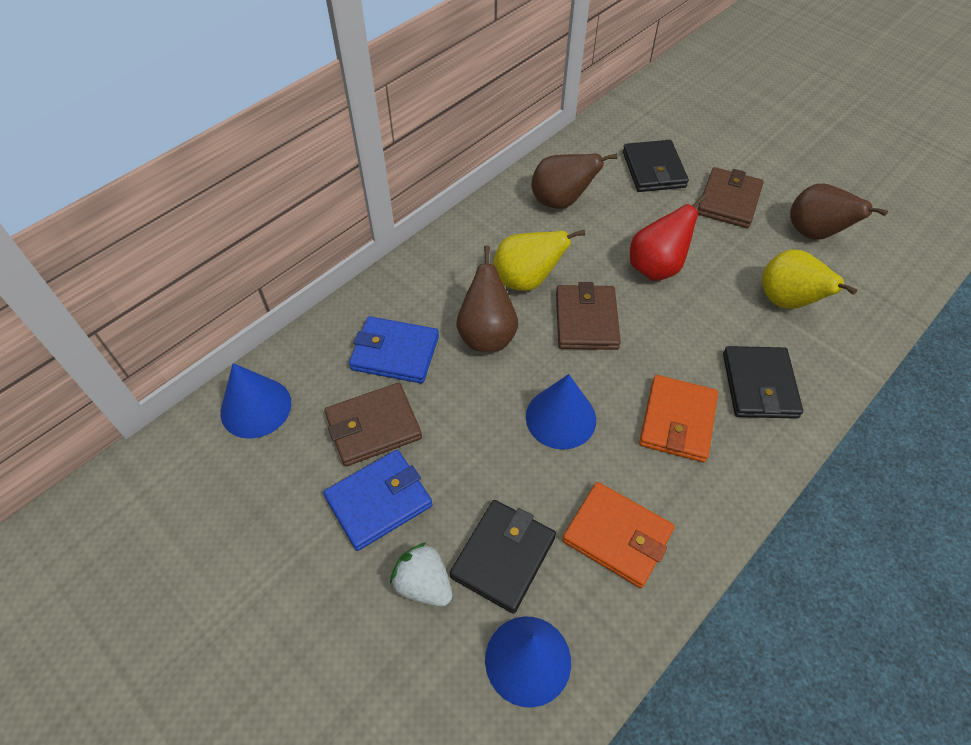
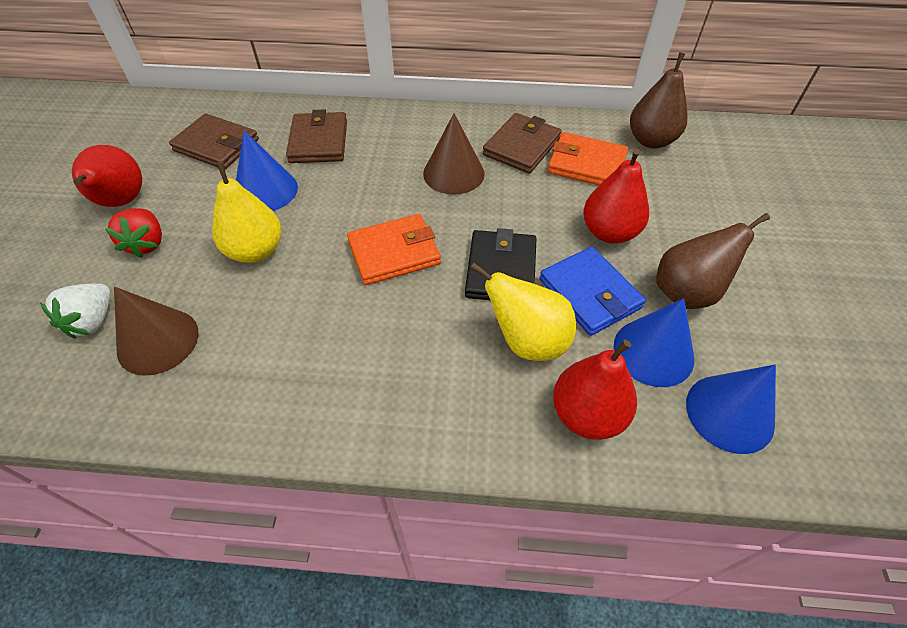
black wallet: 3 -> 1
blue wallet: 2 -> 1
brown cone: 0 -> 2
brown pear: 3 -> 2
red pear: 1 -> 3
red strawberry: 0 -> 1

